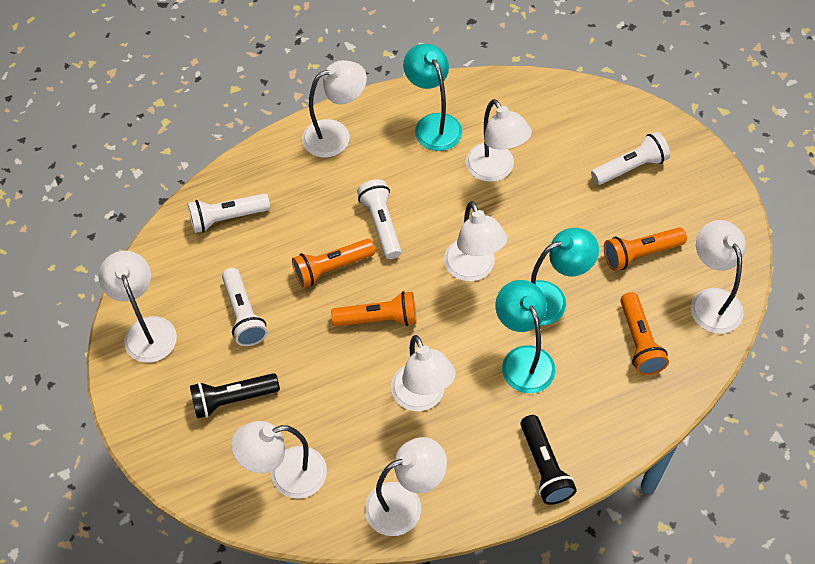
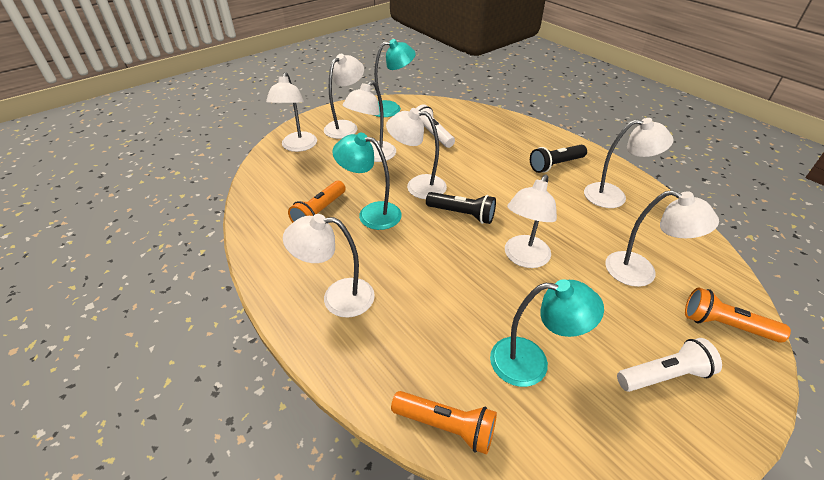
orange flashlight: 4 -> 3
white flashlight: 4 -> 2

